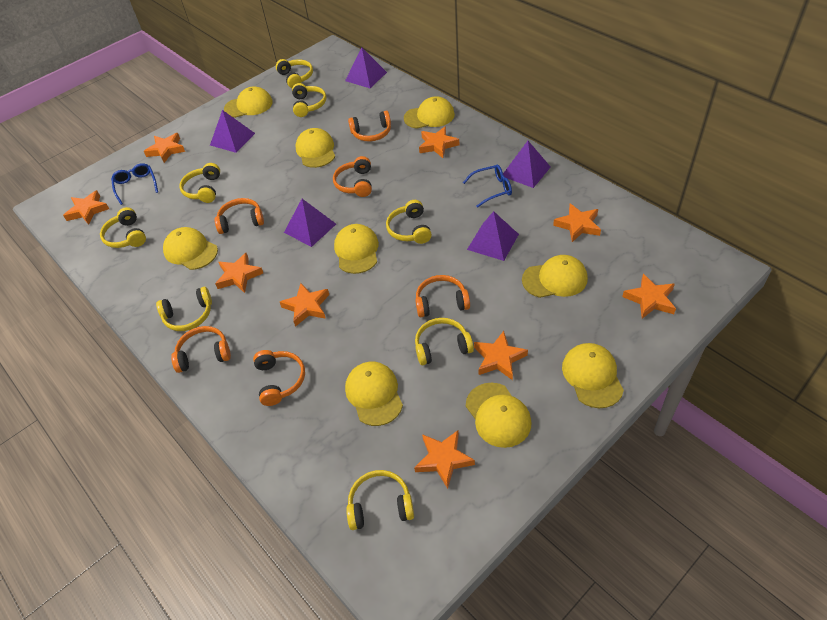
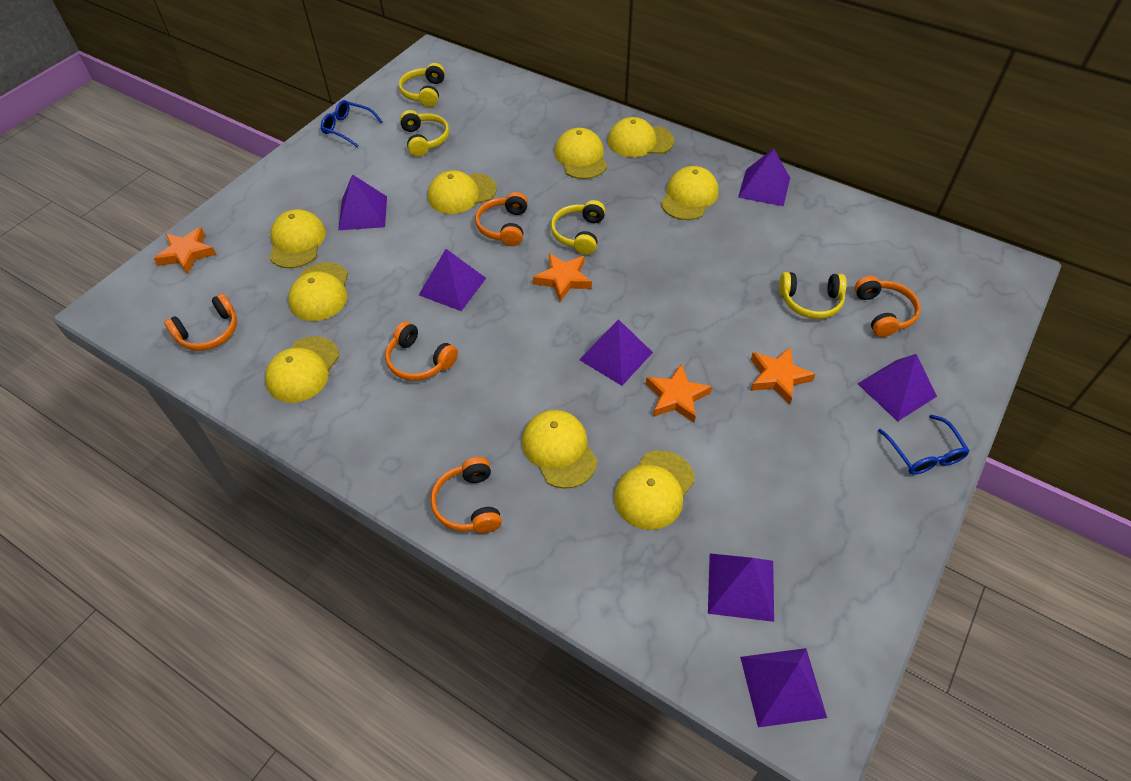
orange headphones: 6 -> 5
orange star: 9 -> 4
purple pyramid: 5 -> 7
yellow headphones: 8 -> 4

